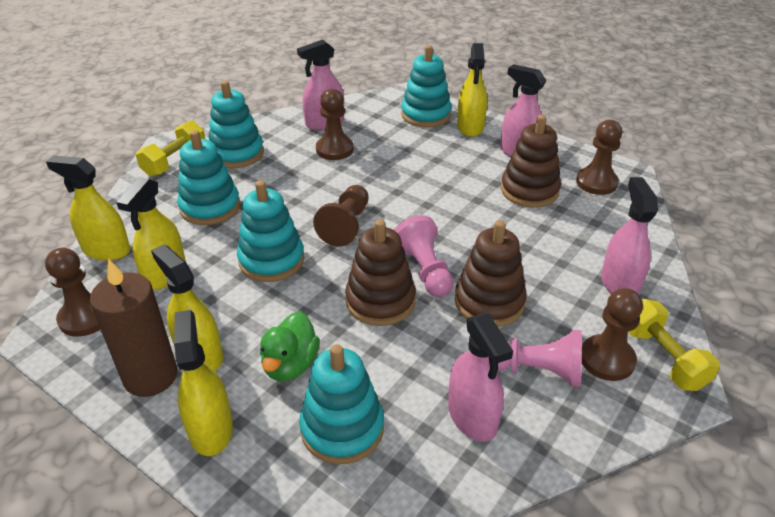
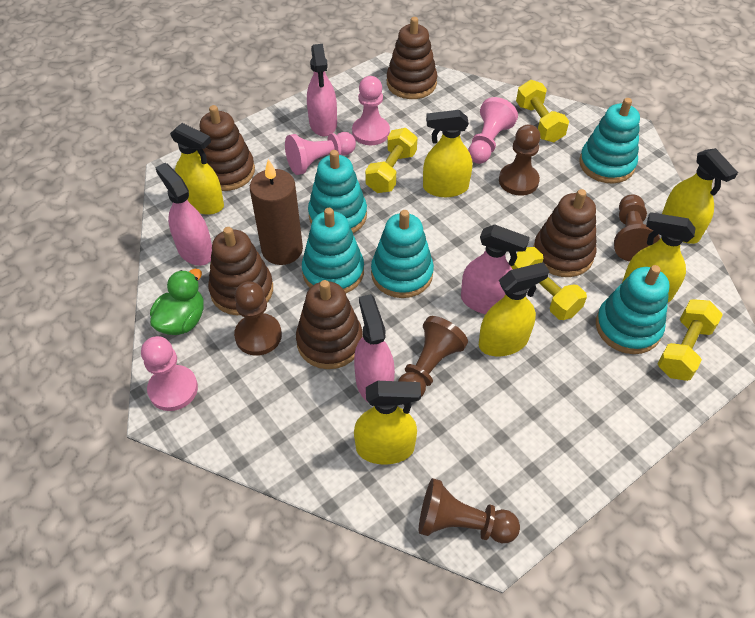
brown stacking toy: 3 -> 5
pink pawn: 2 -> 4
yellow dumbbell: 2 -> 4
yellow spray bottle: 5 -> 6

